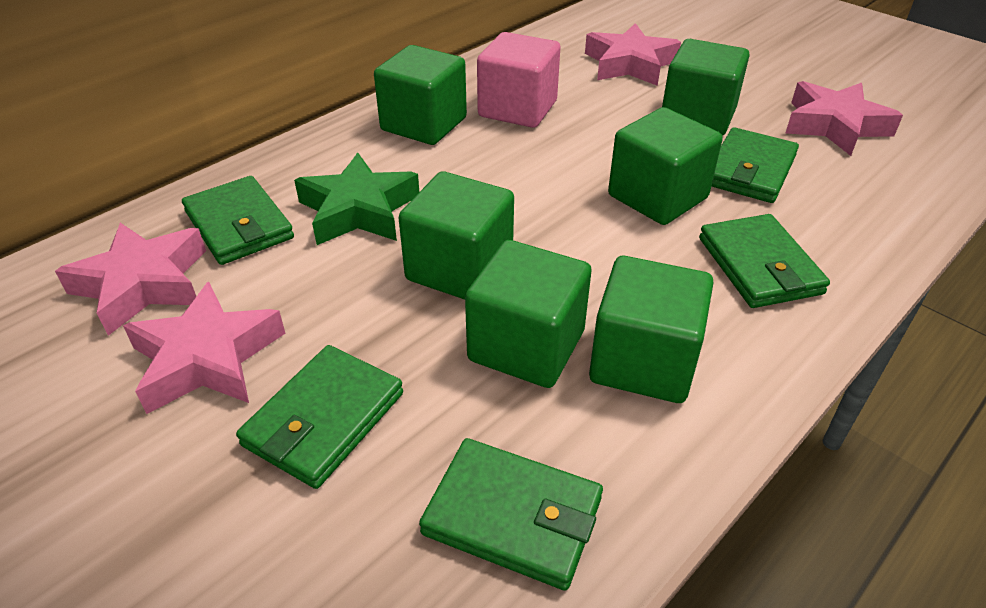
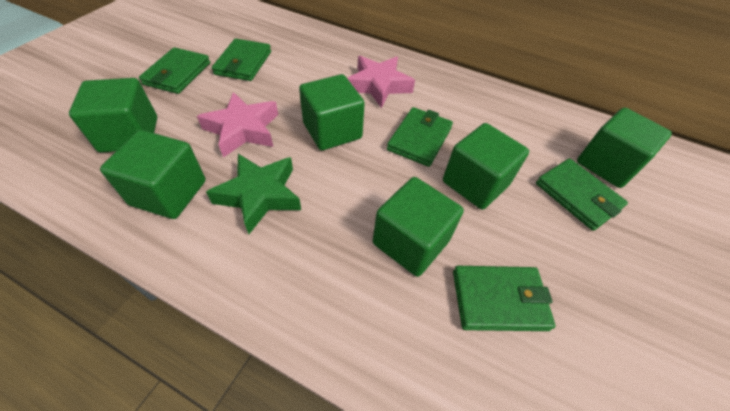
pink cube: 1 -> 0
pink star: 4 -> 2

